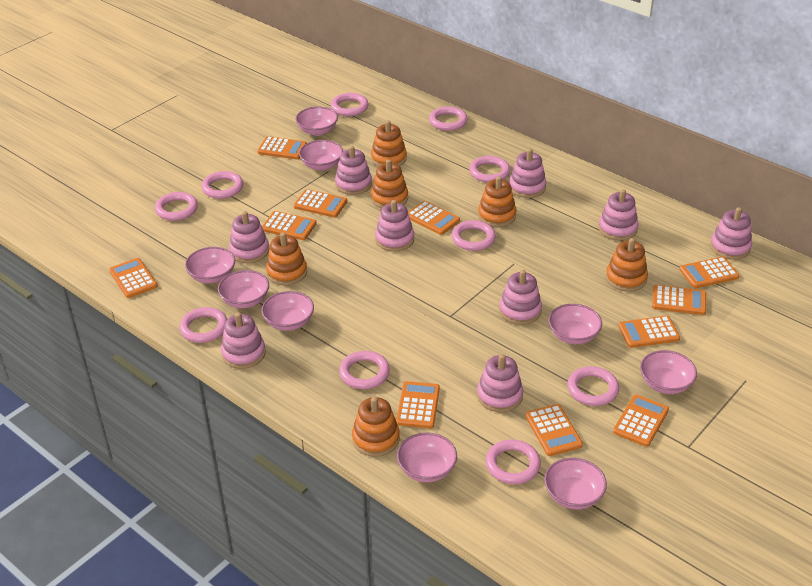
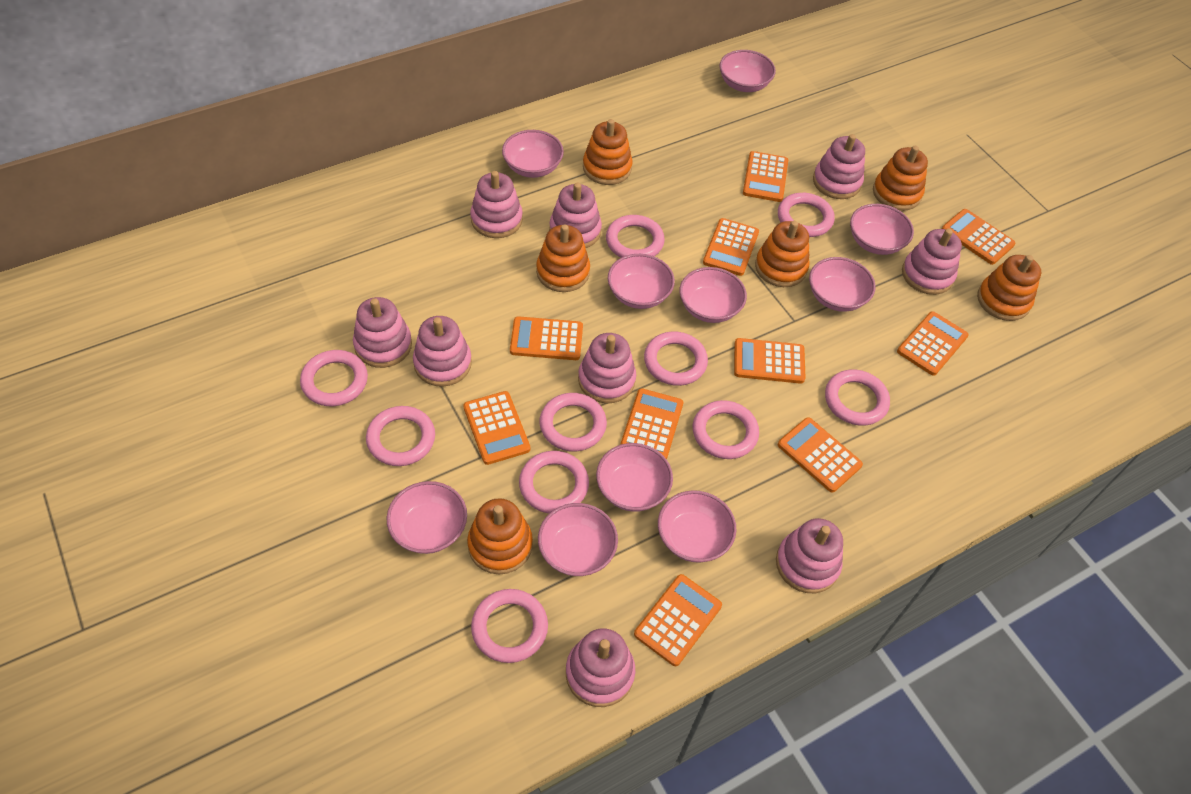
orange calculator: 11 -> 10
pink bowl: 9 -> 10

